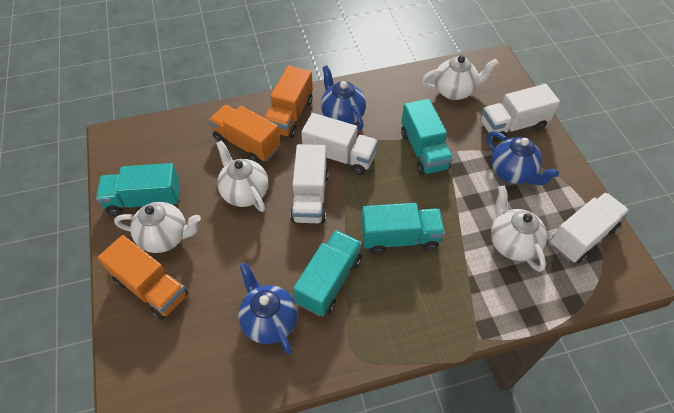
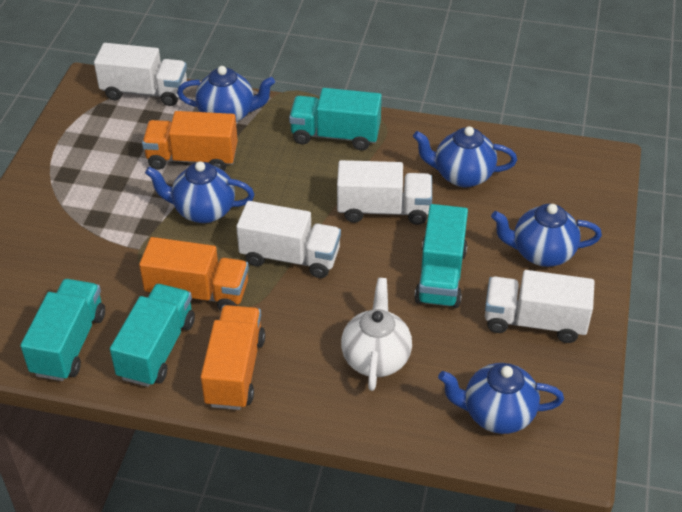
blue teapot: 3 -> 5
white teapot: 4 -> 1

